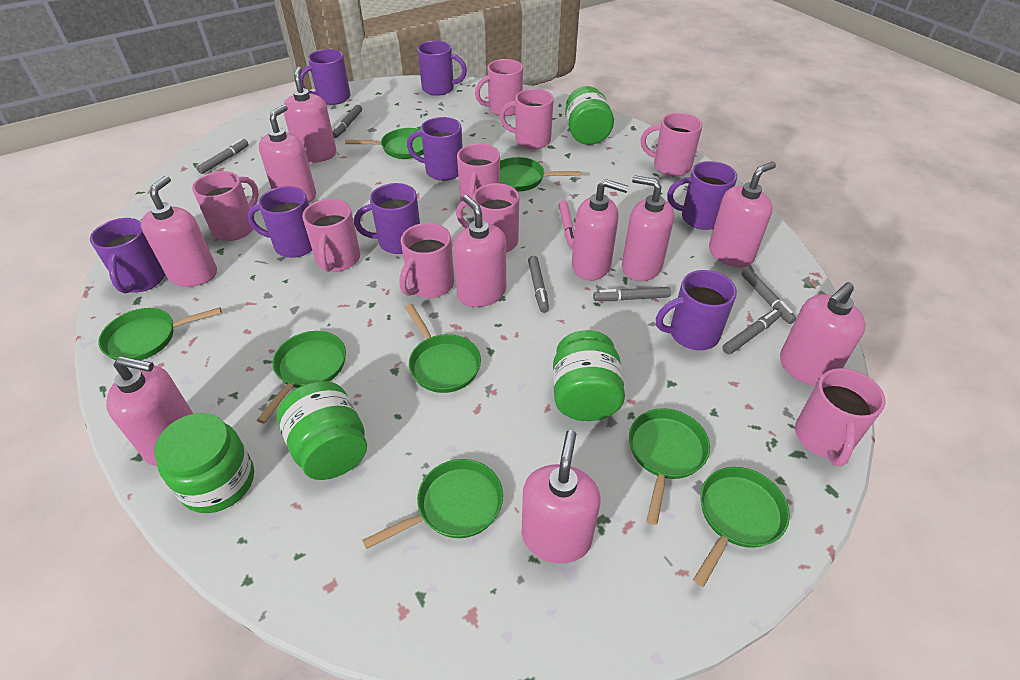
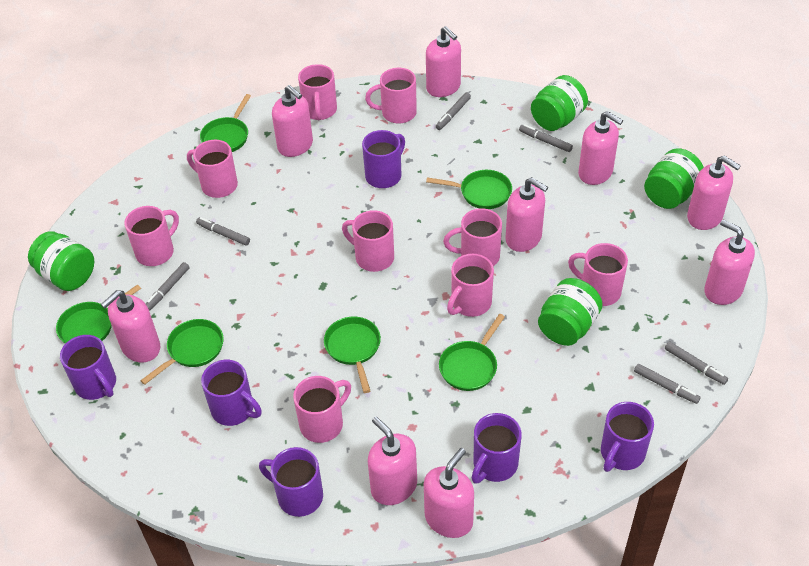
green pan: 8 -> 6
pink marker: 1 -> 0
pink soap dispenser: 10 -> 9
purple mug: 8 -> 6

